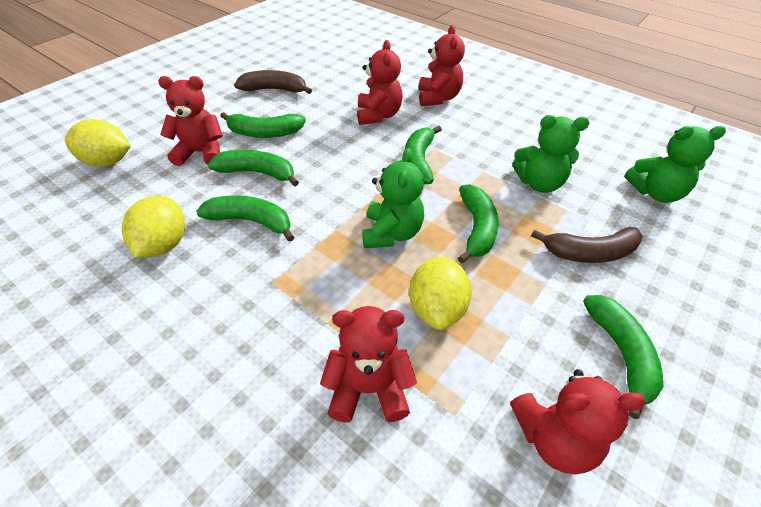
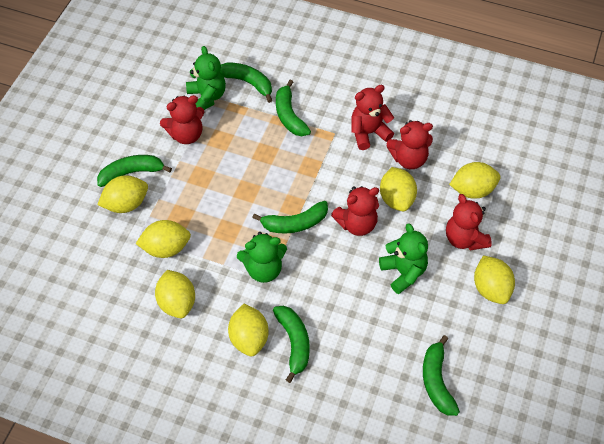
brown banana: 2 -> 0
yellow lemon: 3 -> 7

